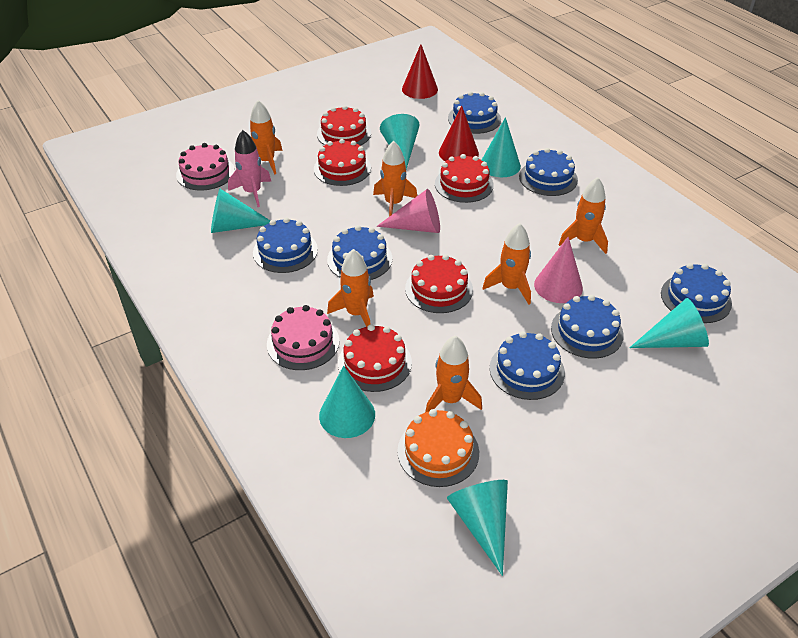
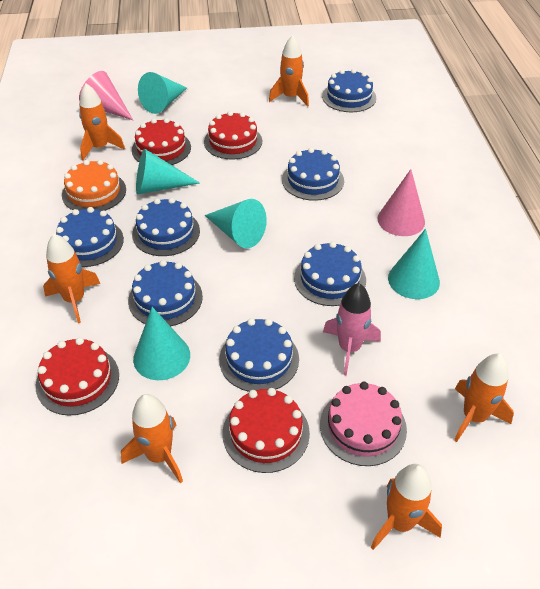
pink cake: 2 -> 1
red cake: 5 -> 4
red cone: 2 -> 0
turquoise cone: 6 -> 5

